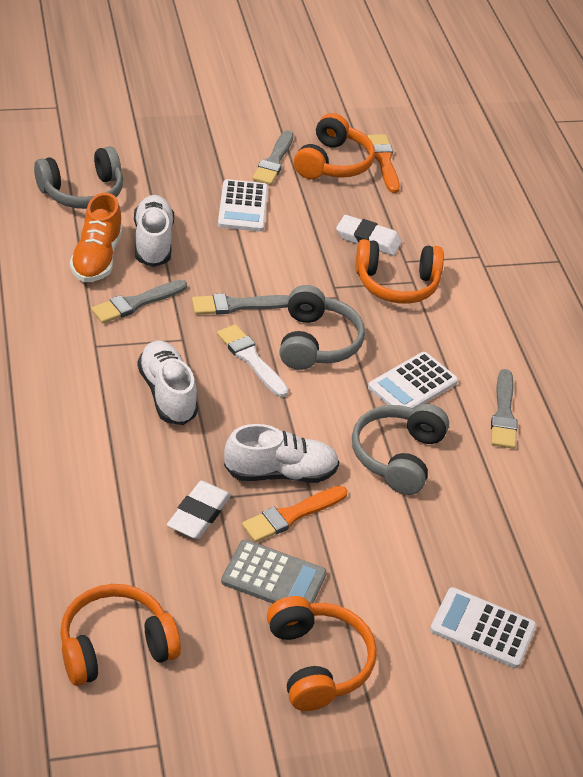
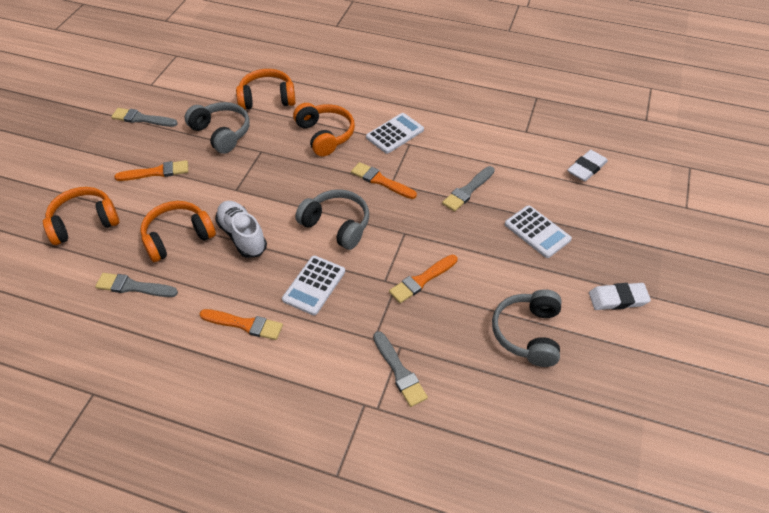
grey calculator: 1 -> 0
orange brush: 2 -> 4
orange shoe: 1 -> 0
white brush: 1 -> 0
white shoe: 3 -> 1

